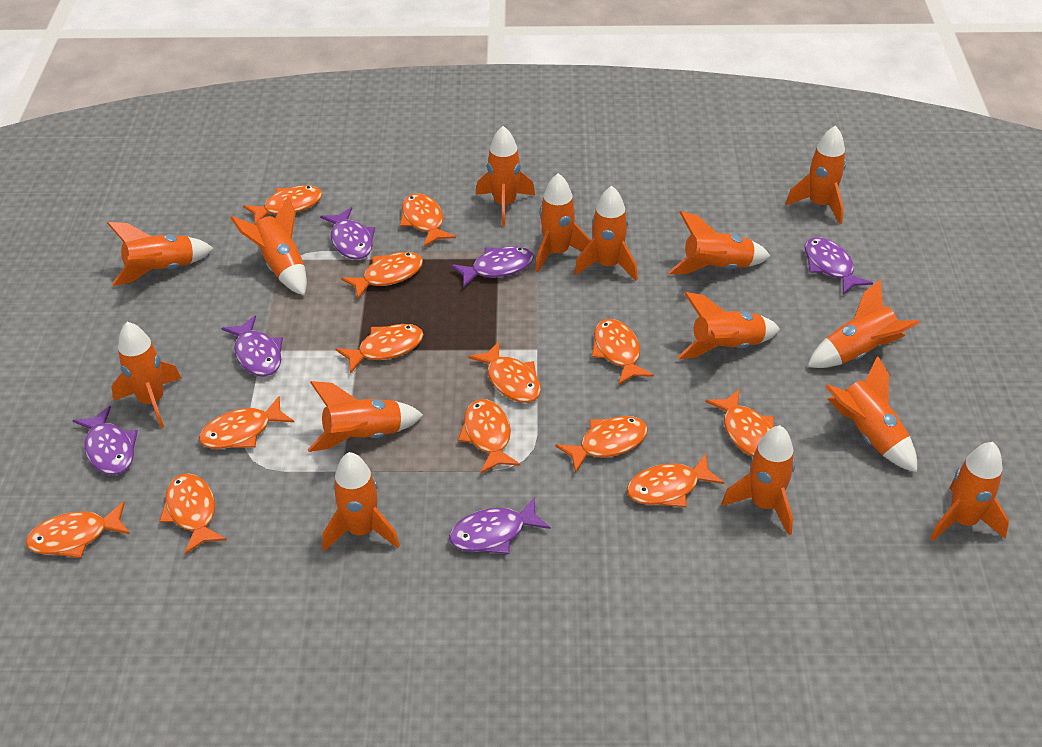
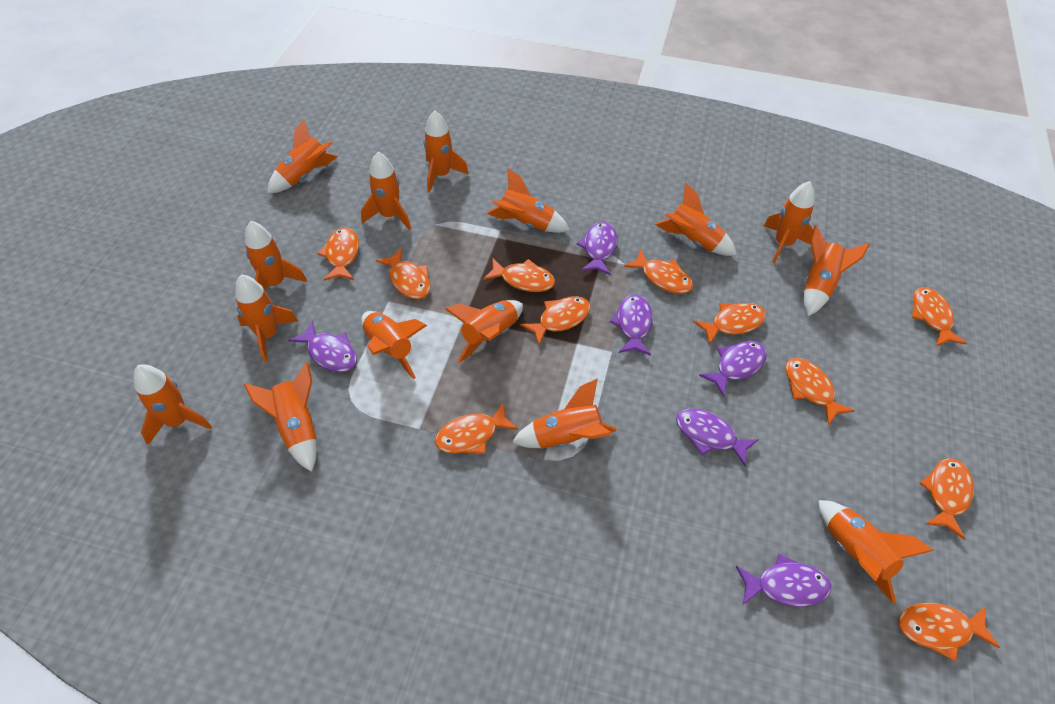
orange fish: 13 -> 11

